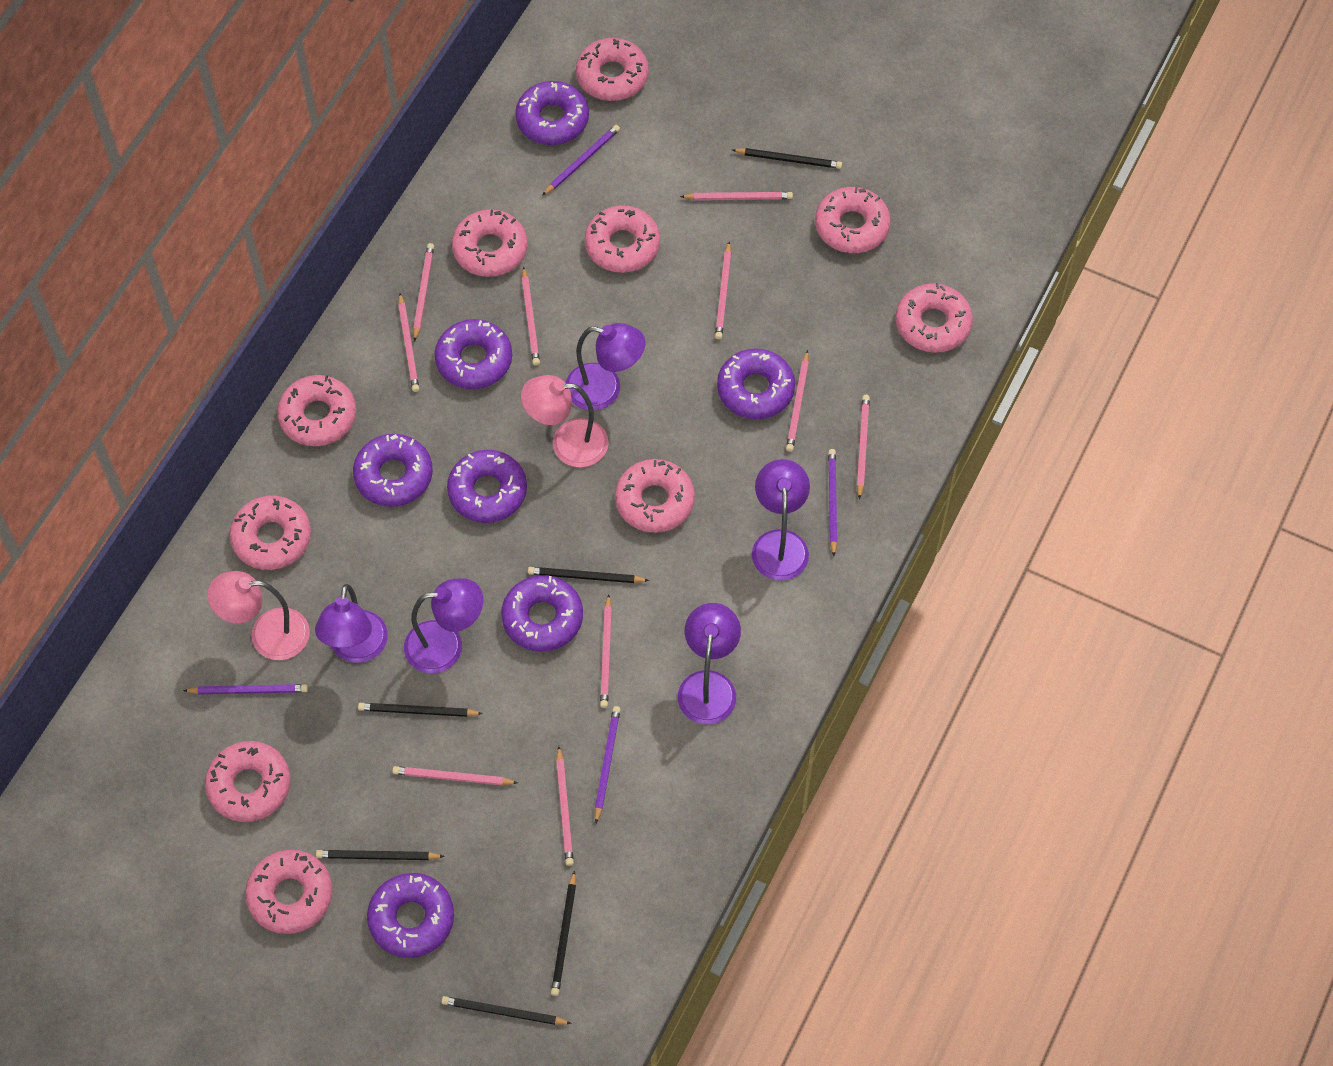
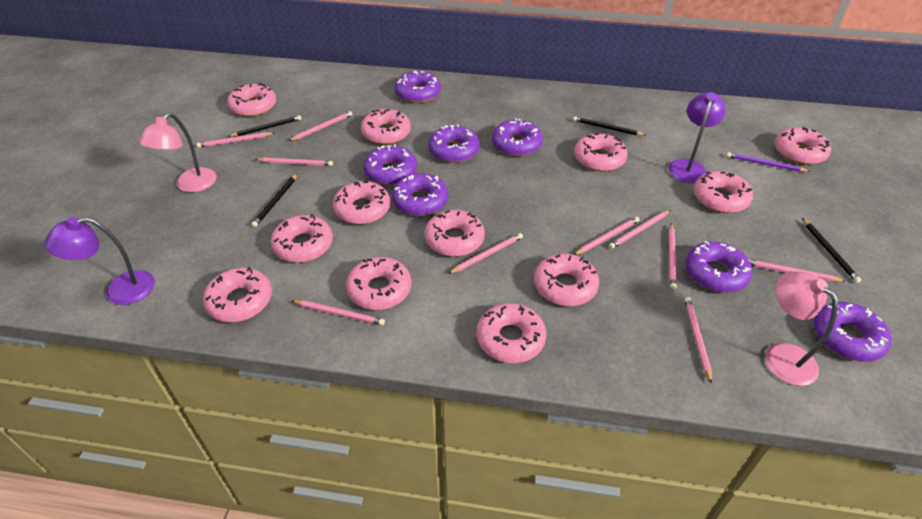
black pencil: 6 -> 4
pink donut: 10 -> 12
purple lamp: 5 -> 2
purple pencil: 4 -> 1

